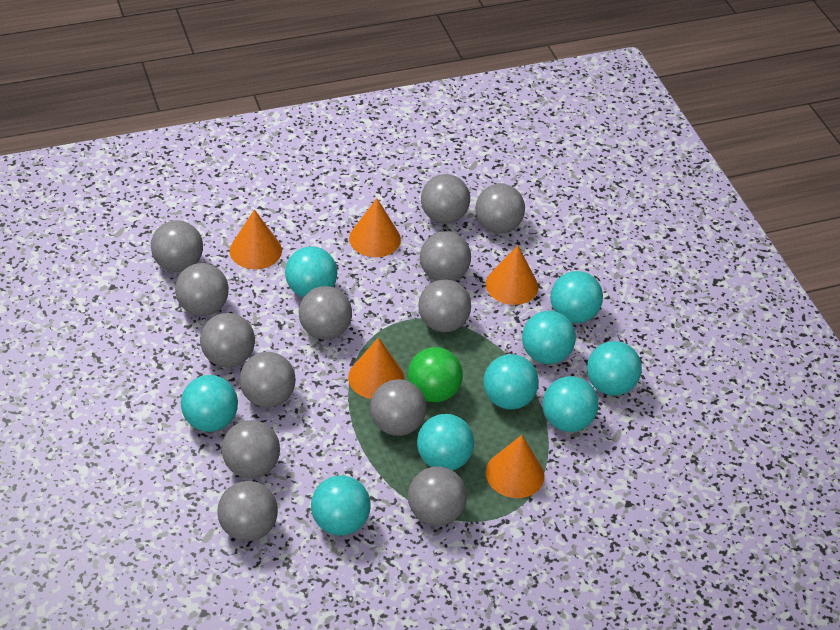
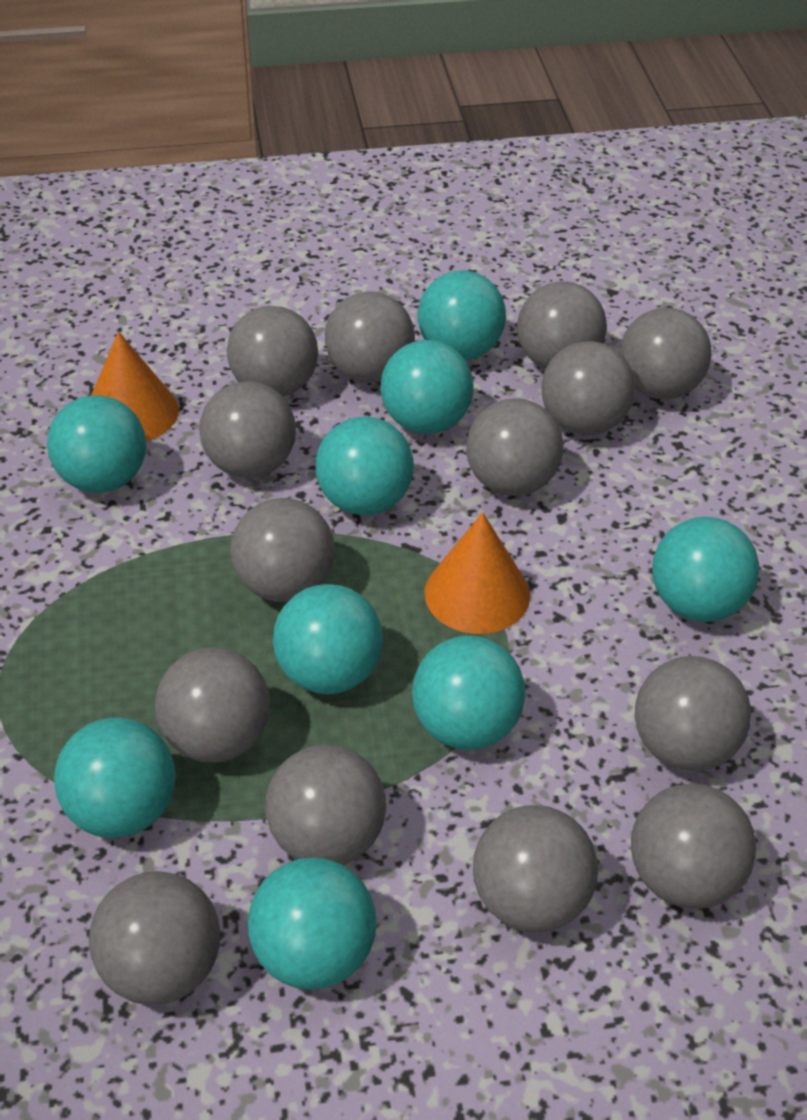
green ball: 1 -> 0
grey ball: 13 -> 14
orange cone: 5 -> 2

